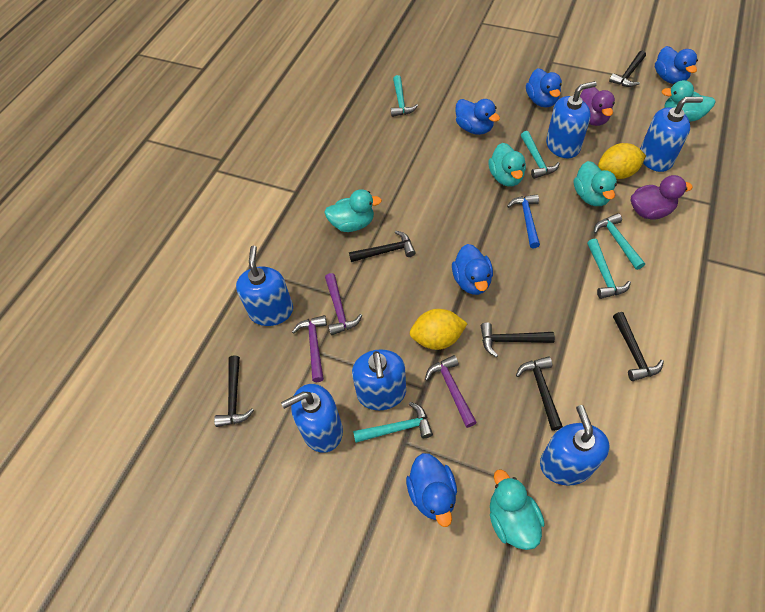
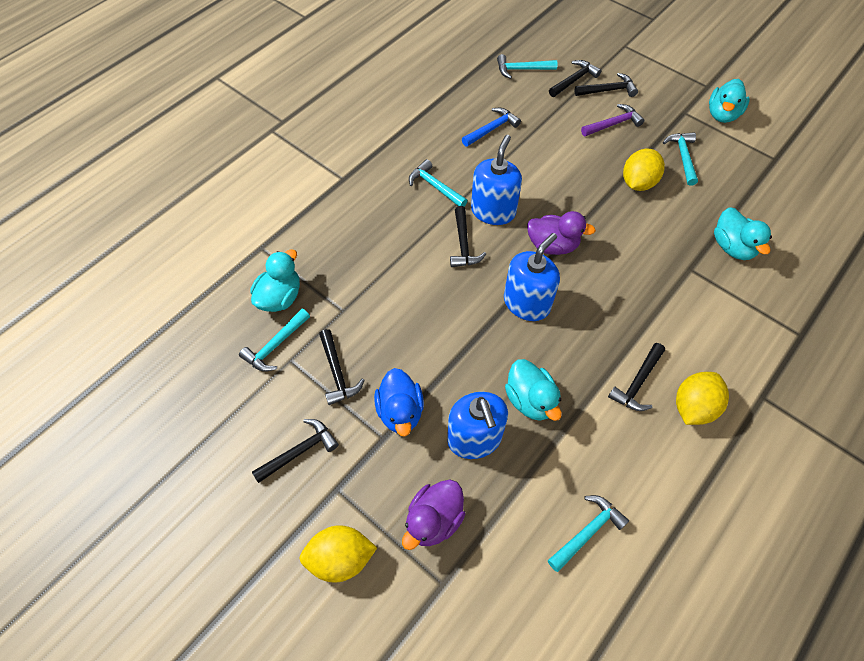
blue duck: 5 -> 1
blue soap dispenser: 6 -> 3
purple hammer: 3 -> 1
turquoise duck: 5 -> 4
yellow lemon: 2 -> 3

